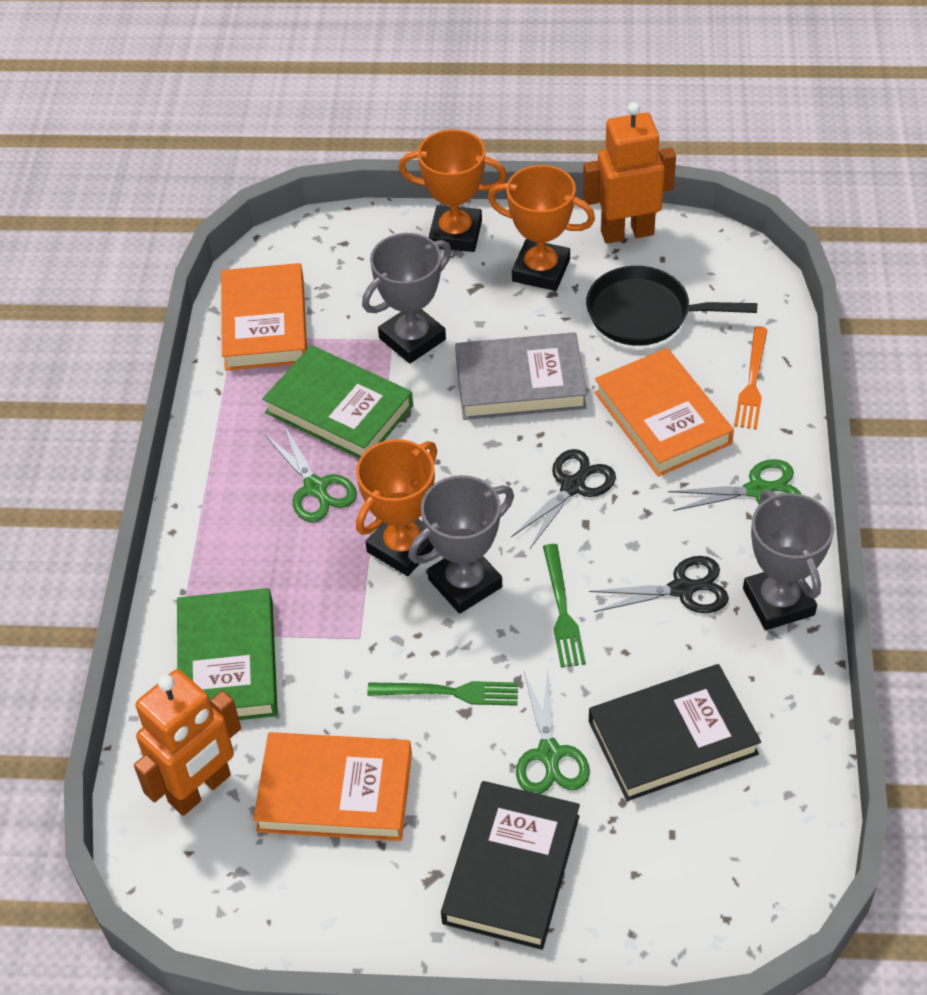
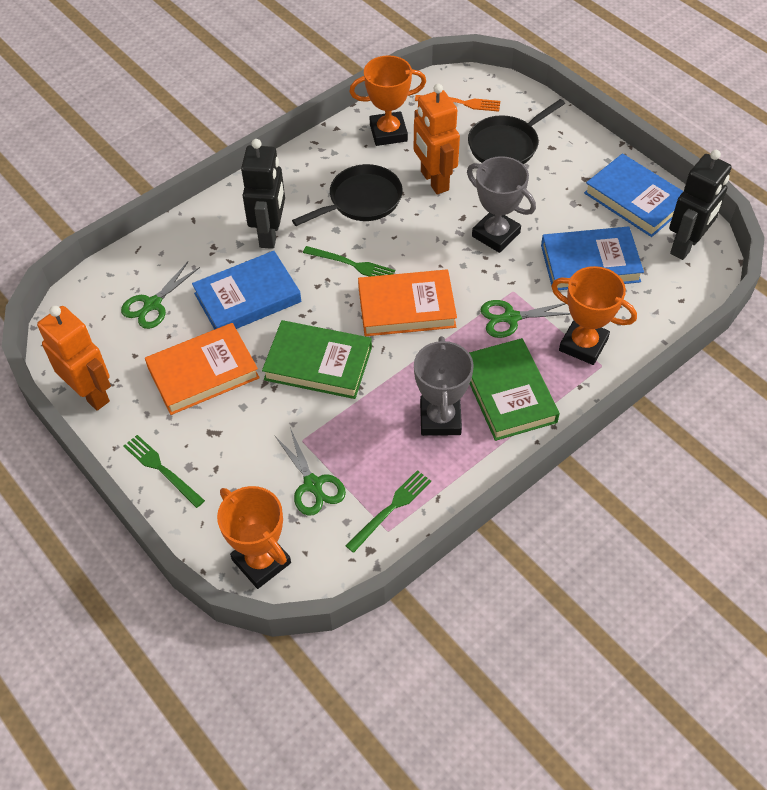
black book: 2 -> 0
black pan: 1 -> 2
black robot: 0 -> 2
black scissors: 2 -> 0
blue book: 0 -> 3
green fork: 2 -> 3
grey book: 1 -> 0
grey trophy: 3 -> 2
orange book: 3 -> 2

